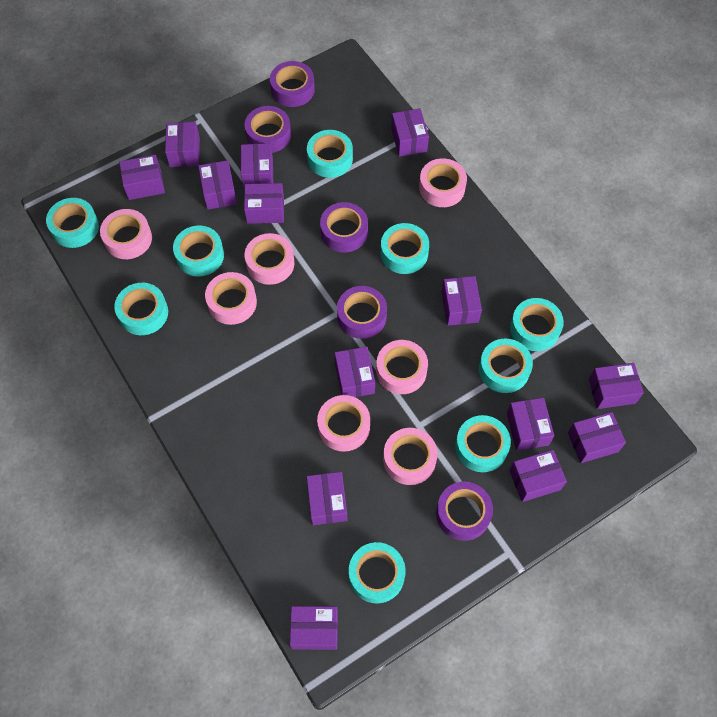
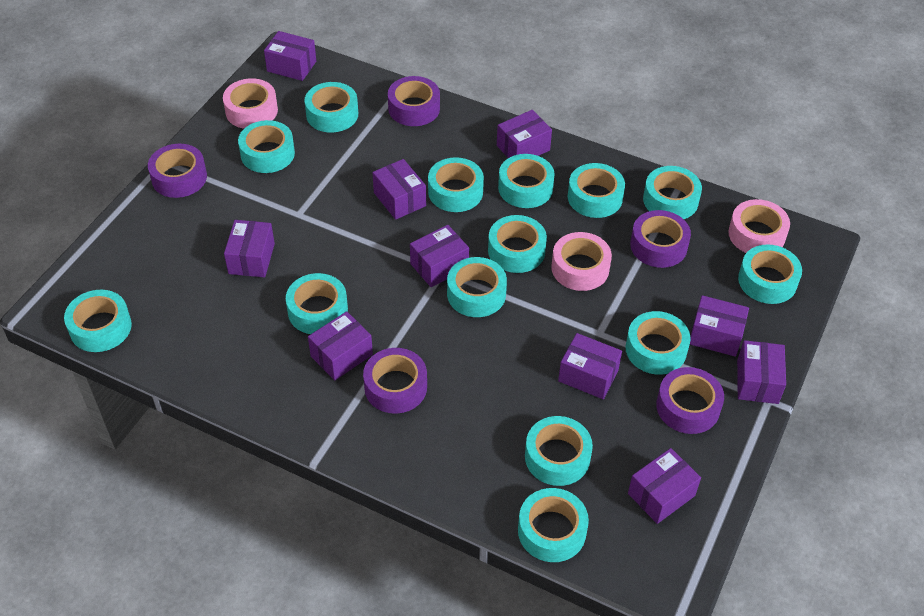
pink tape: 7 -> 3
purple box: 14 -> 10
turquoise tape: 9 -> 14

